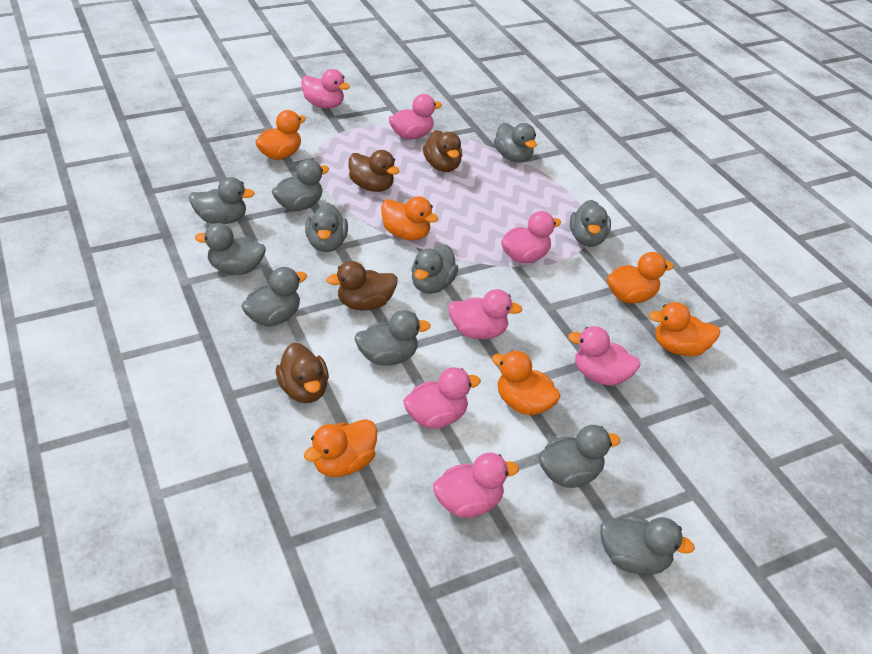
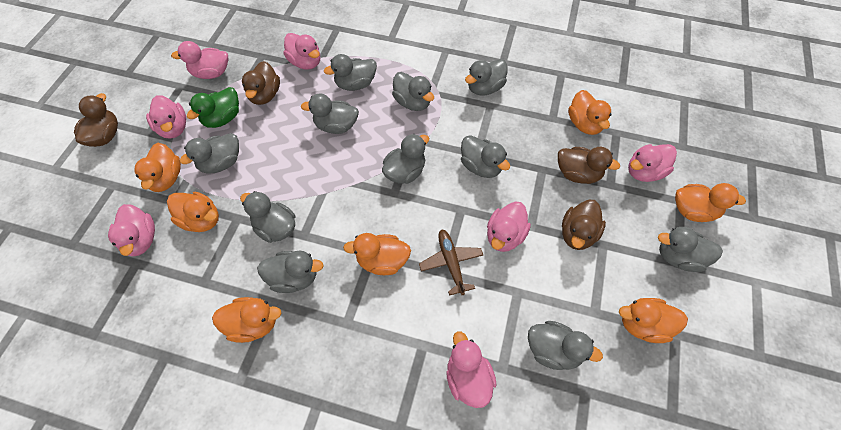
brown plane: 0 -> 1
green duck: 0 -> 1
orange duck: 6 -> 7

